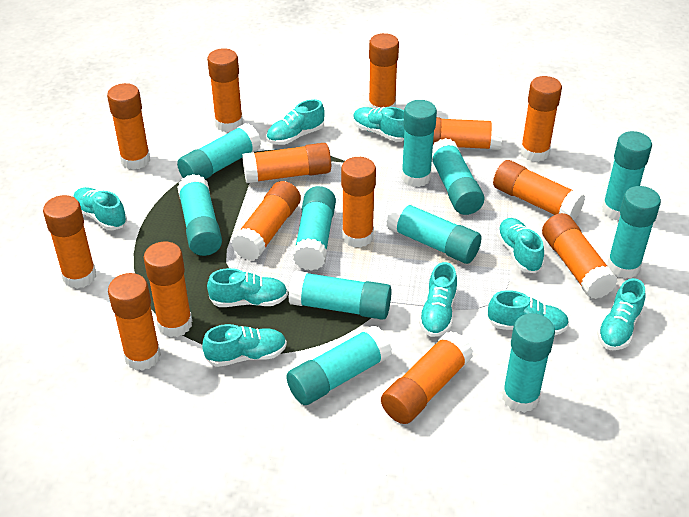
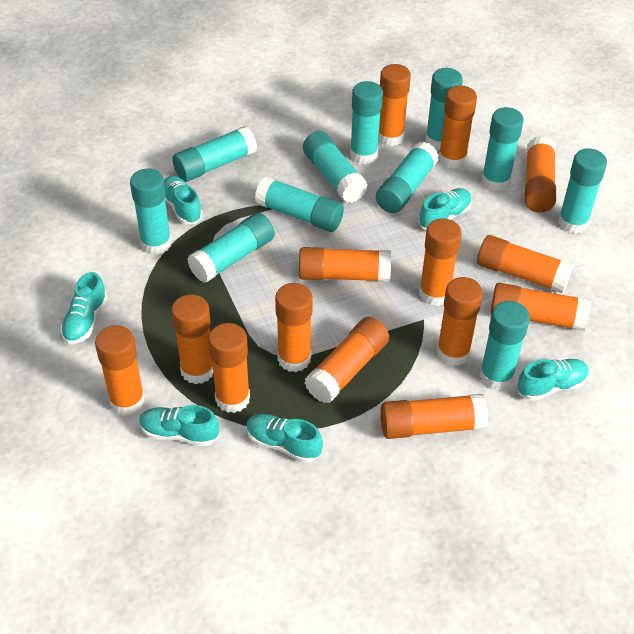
turquoise shoe: 9 -> 6

